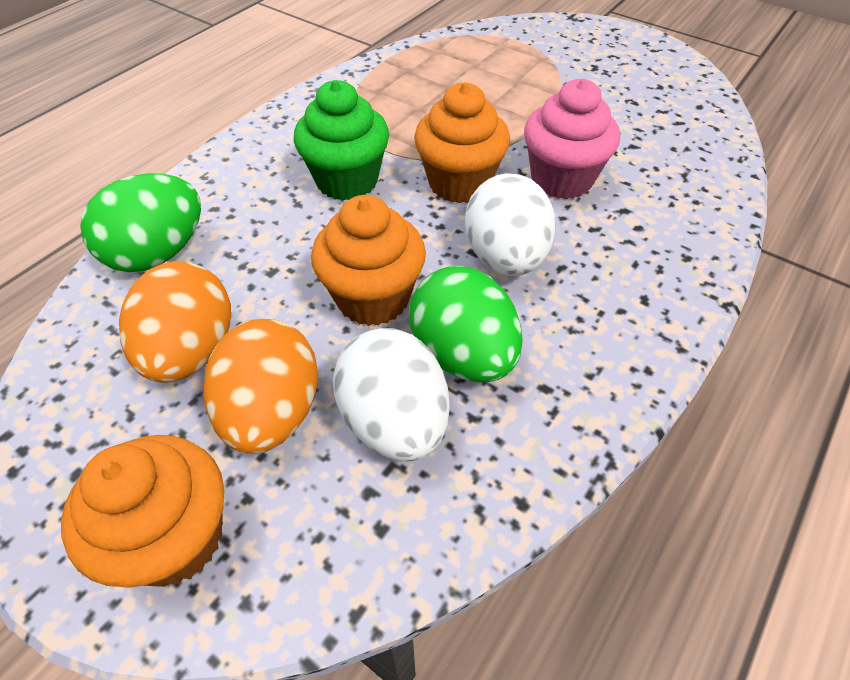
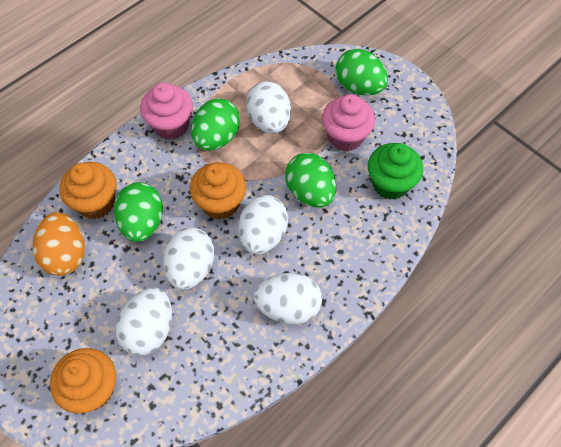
green egg: 2 -> 4
orange egg: 2 -> 1
pink cupcake: 1 -> 2
white egg: 2 -> 5

